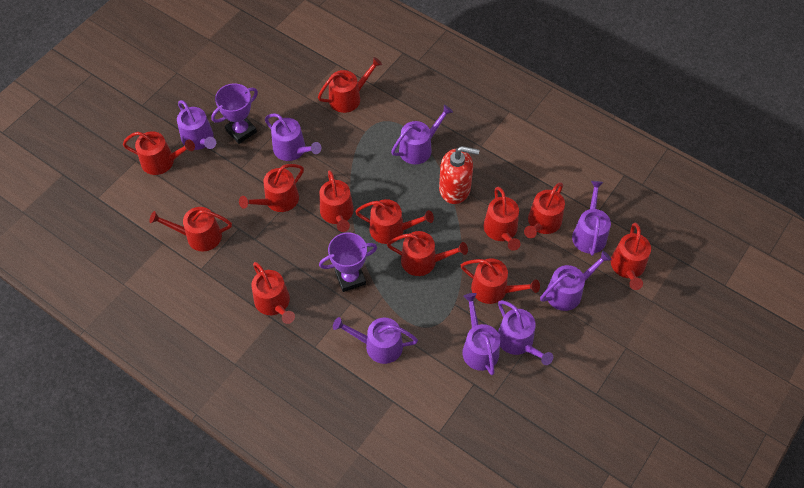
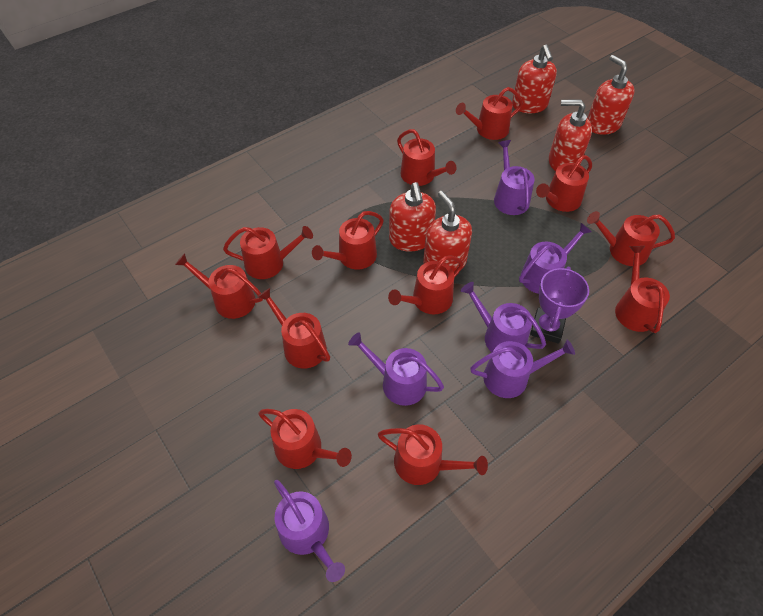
purple trophy: 2 -> 1
purple watering can: 8 -> 6
red soap dispenser: 1 -> 5

